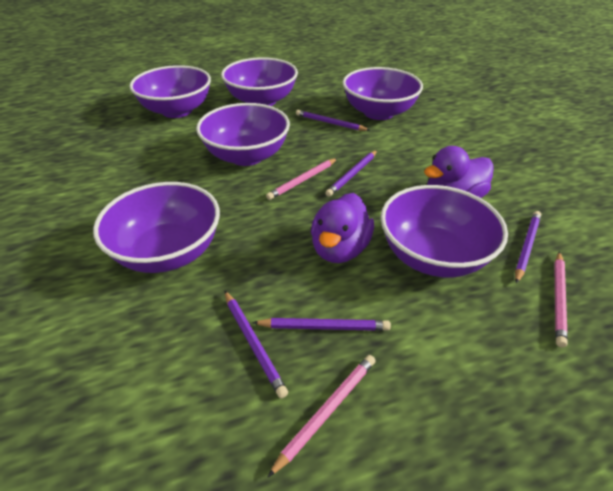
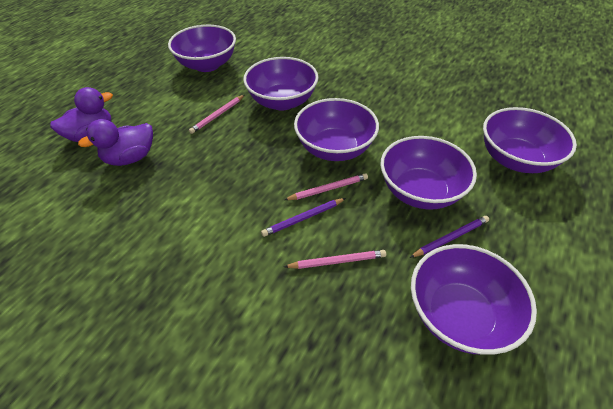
purple pencil: 5 -> 2

